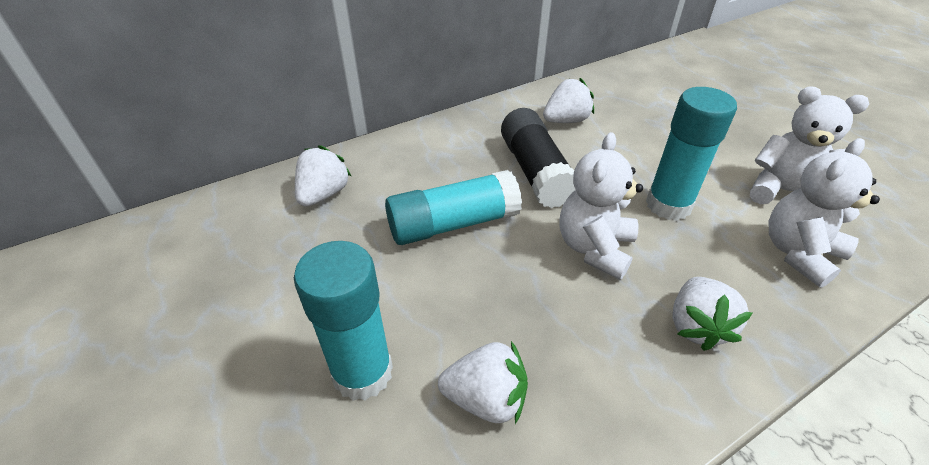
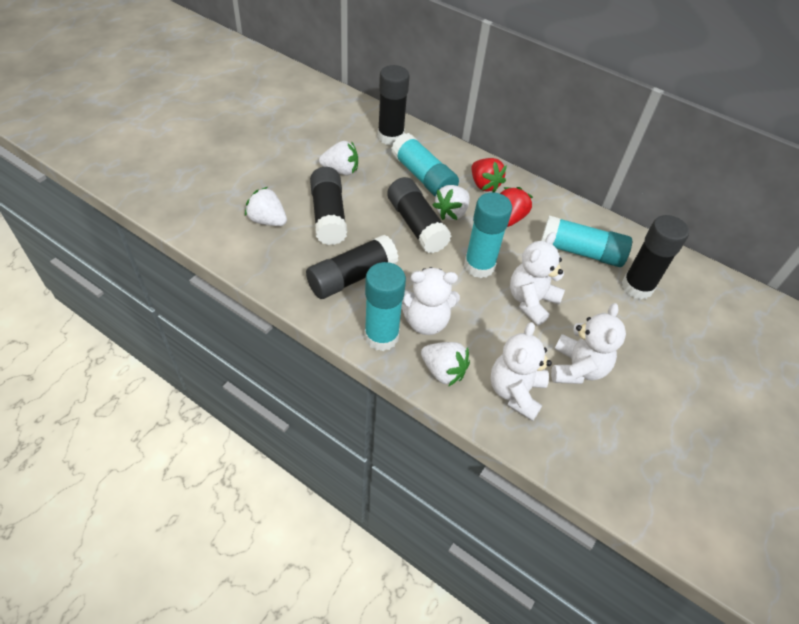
black glue stick: 1 -> 5
red strawberry: 0 -> 2
turquoise glue stick: 3 -> 4
white teddy bear: 3 -> 4

